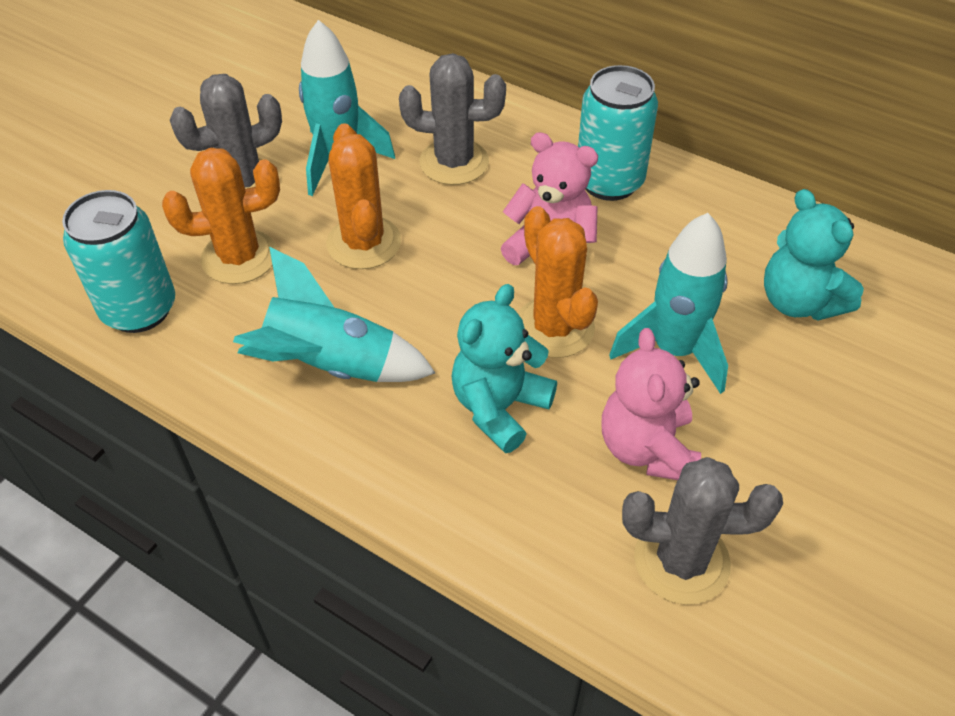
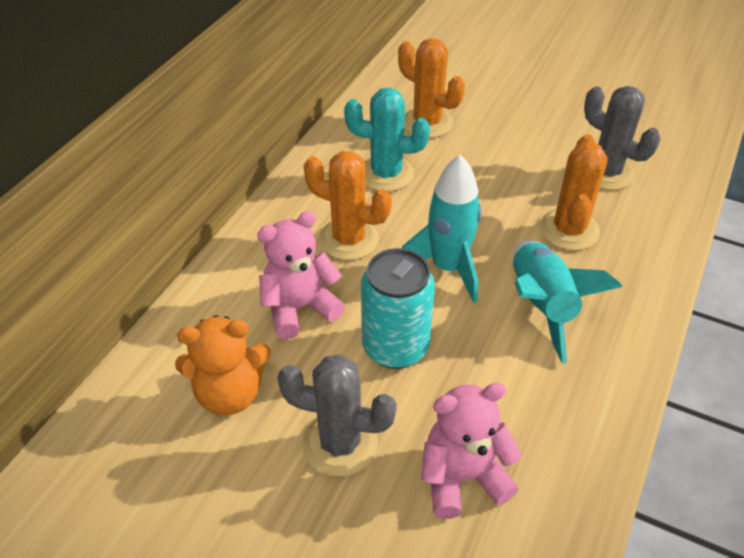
grey cactus: 3 -> 2
orange teddy bear: 0 -> 1
turquoise cactus: 0 -> 1
turquoise can: 2 -> 1
turquoise rocket: 3 -> 2
turquoise teddy bear: 2 -> 0

